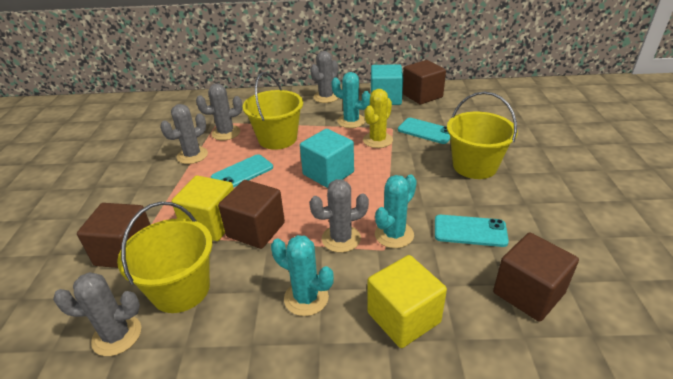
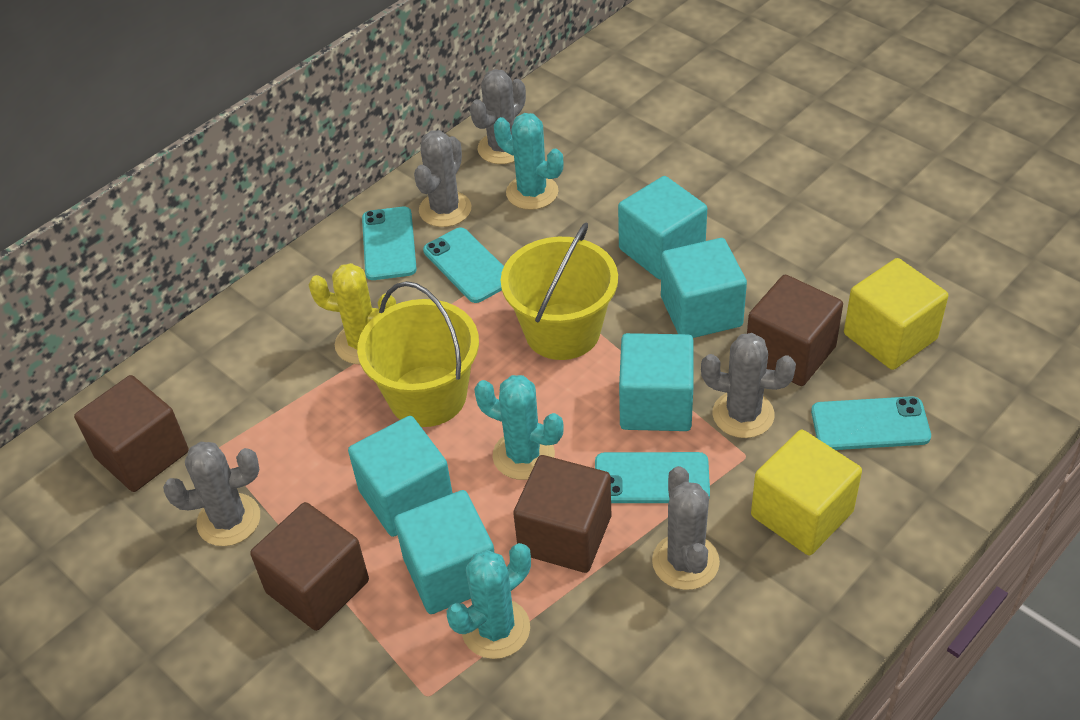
turquoise cube: 2 -> 5
turquoise phone: 3 -> 4
yellow bucket: 3 -> 2

